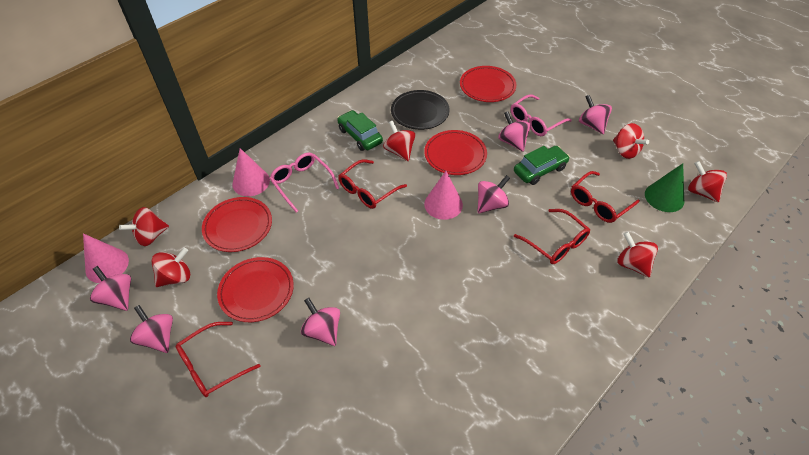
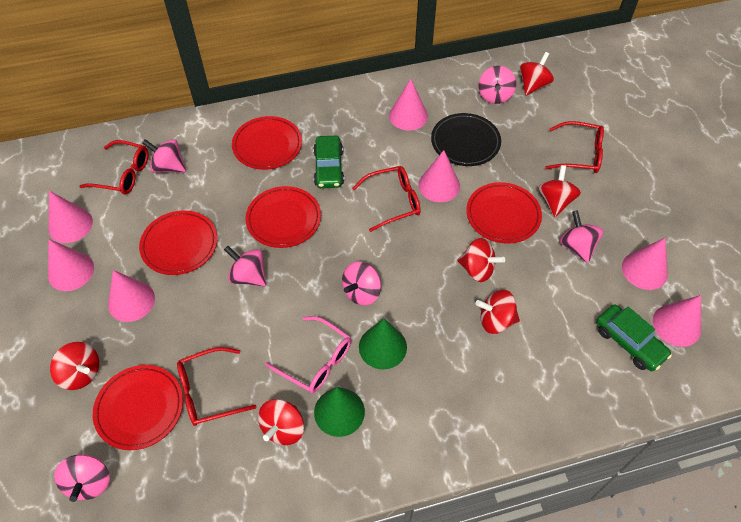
green cone: 1 -> 2
pink cone: 3 -> 7
pink glasses: 2 -> 1
red plate: 4 -> 5

